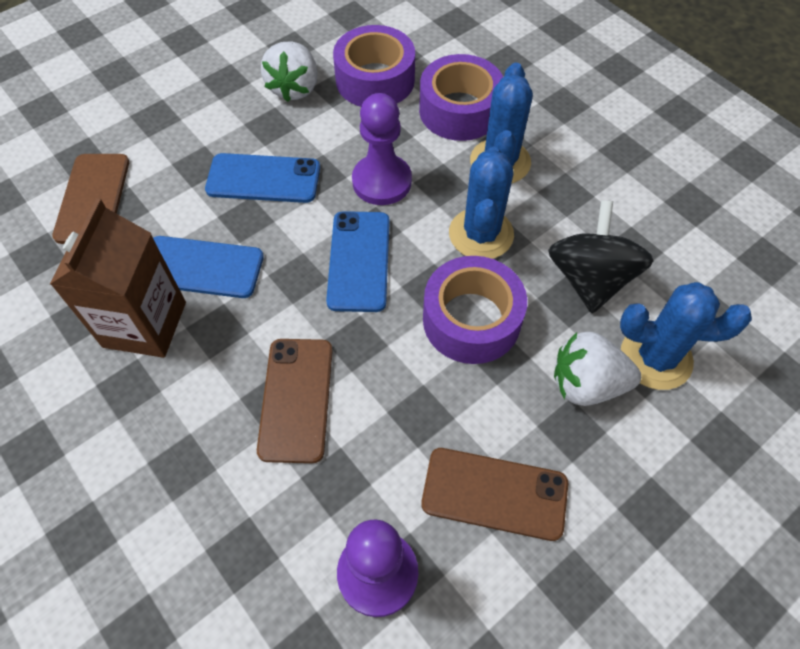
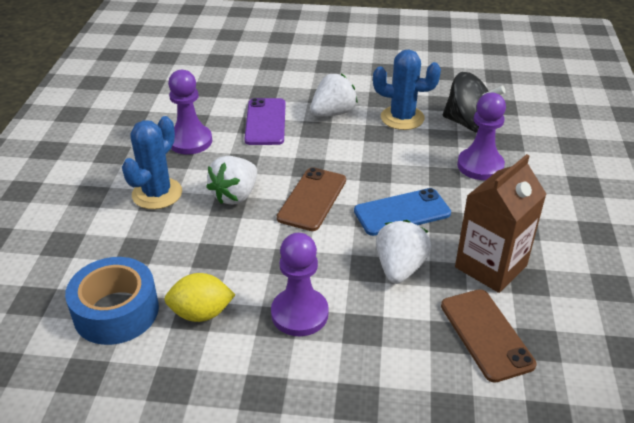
blue cactus: 3 -> 2
blue phone: 3 -> 1
blue tape: 0 -> 1
brown phone: 3 -> 2
purple pawn: 2 -> 3
purple phone: 0 -> 1
purple tape: 3 -> 0
white strawberry: 2 -> 3
yellow lemon: 0 -> 1

